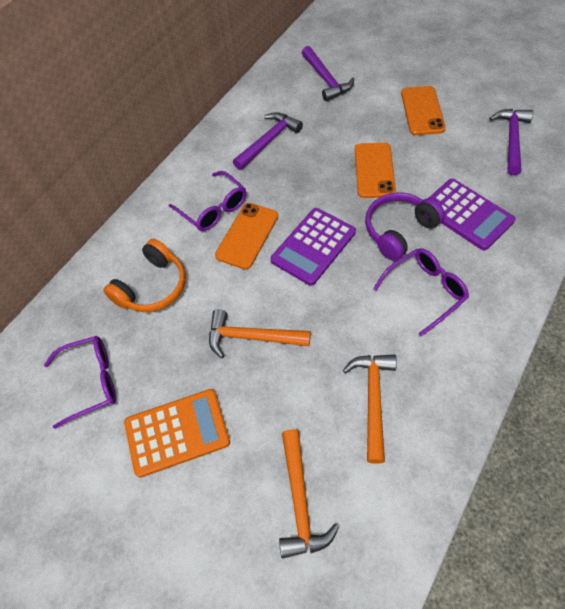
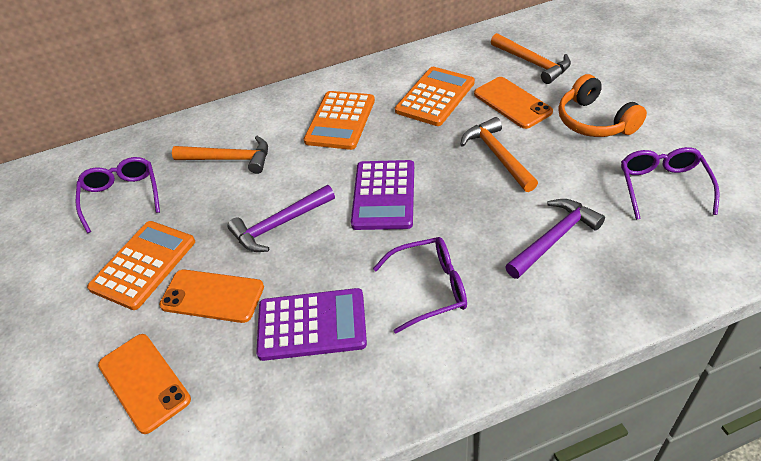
orange calculator: 1 -> 3
purple hammer: 3 -> 2
purple headphones: 1 -> 0

